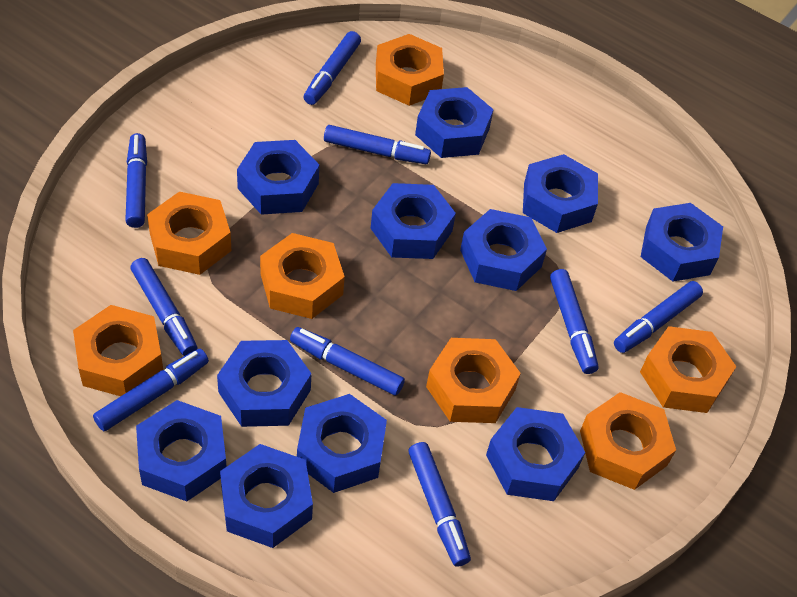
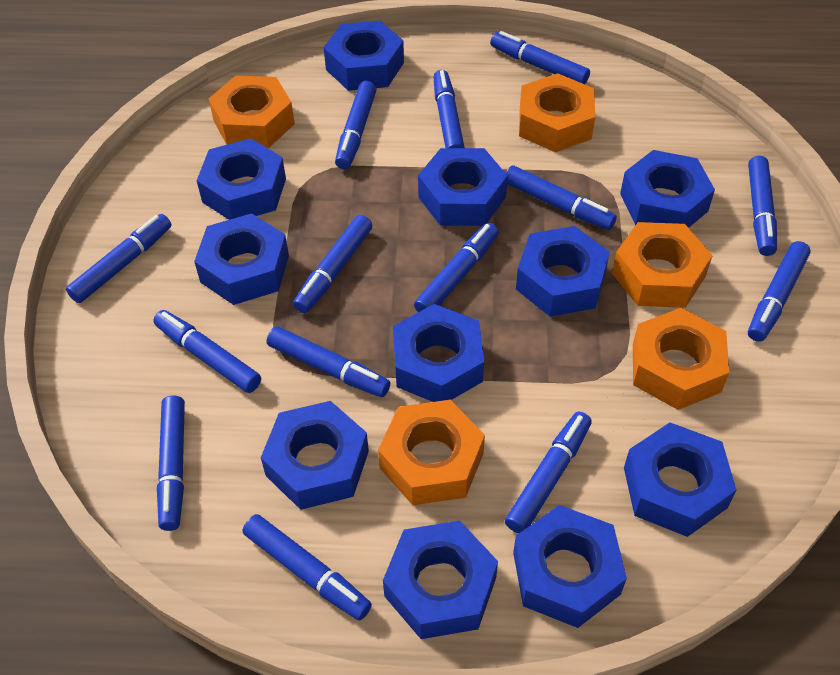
blue marker: 9 -> 14
orange nut: 7 -> 5

